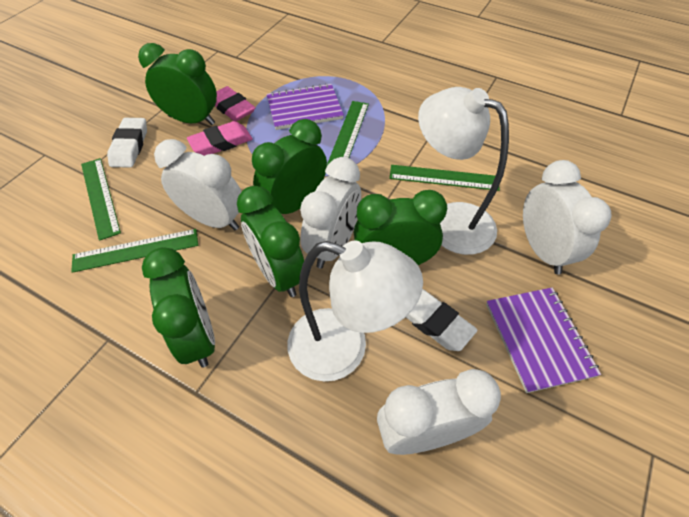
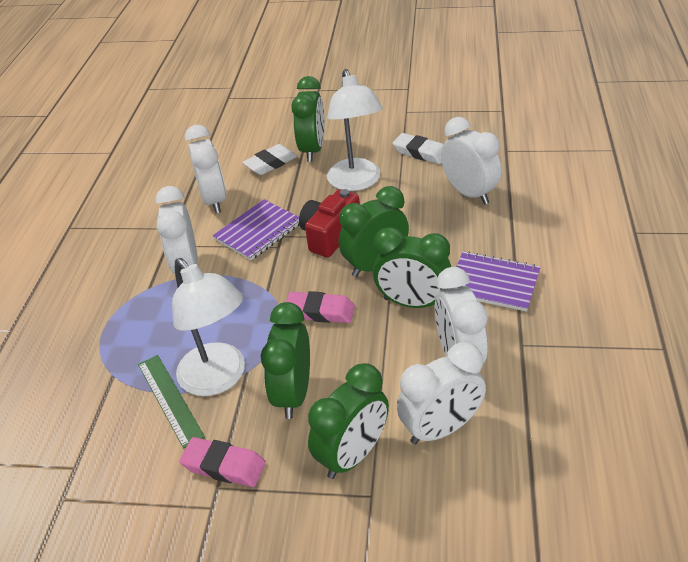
green ruler: 4 -> 1
red camera: 0 -> 1
white clock: 4 -> 5

